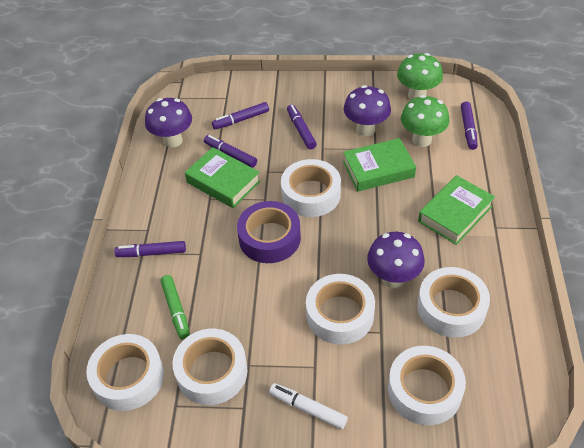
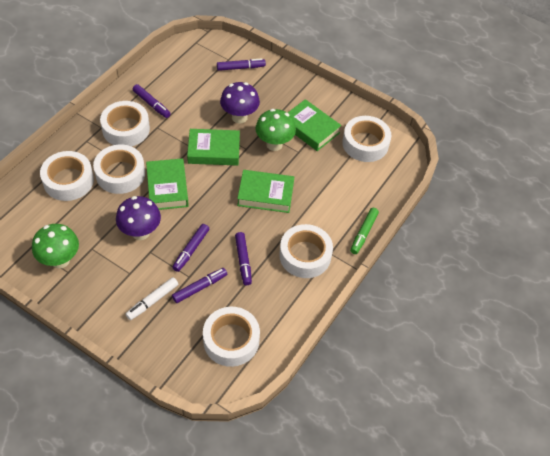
green book: 3 -> 4
purple mushroom: 3 -> 2
purple tape: 1 -> 0

